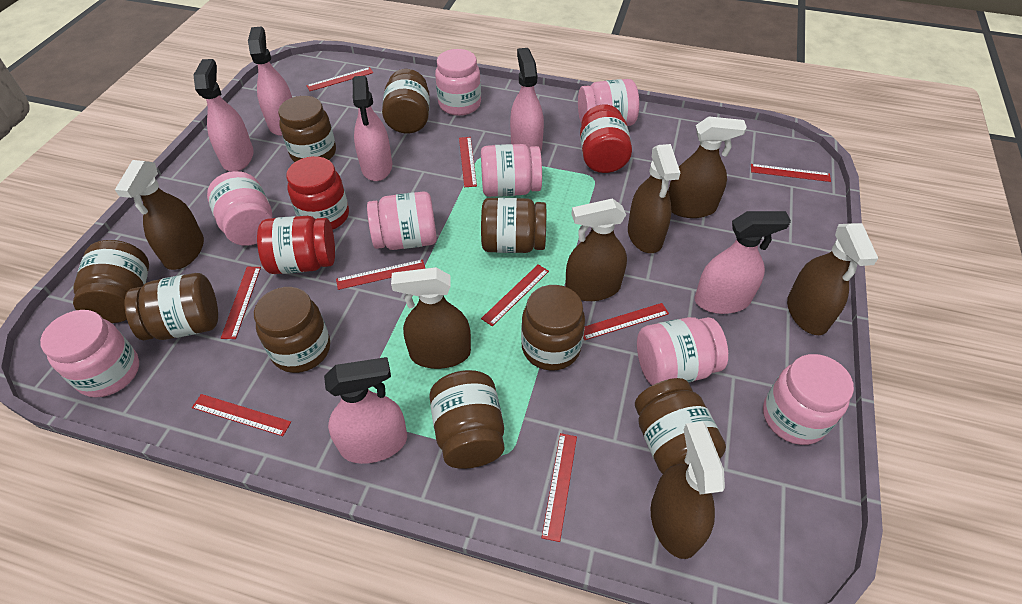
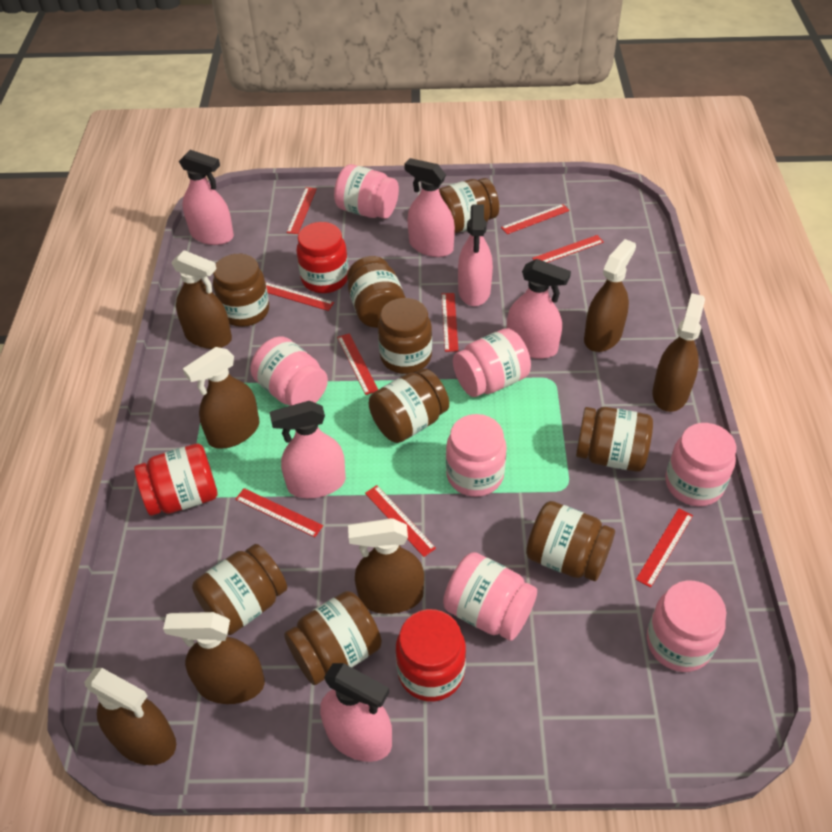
pink jar: 8 -> 7

